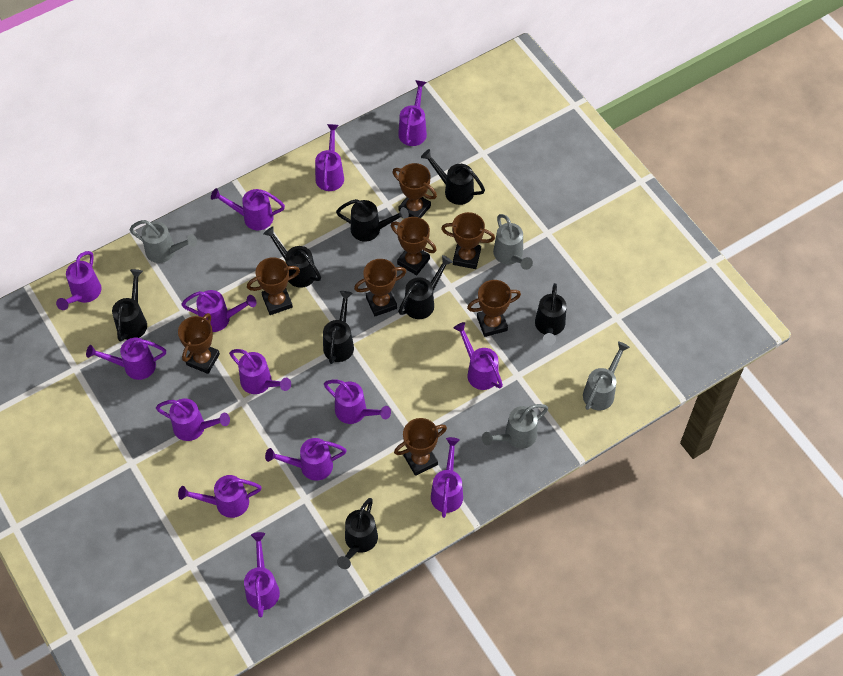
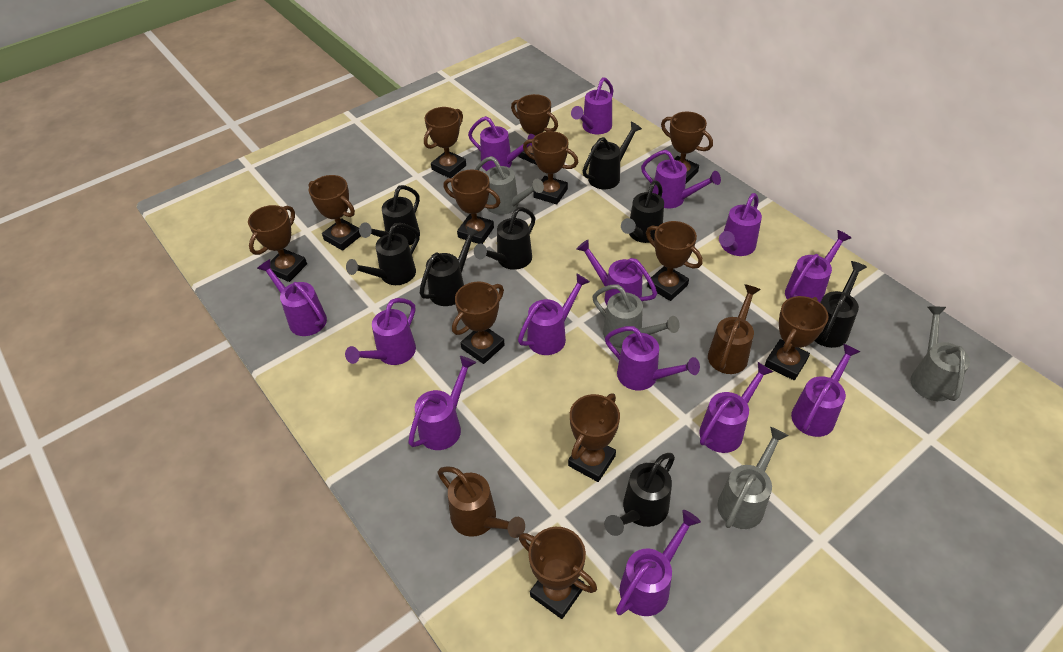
brown trophy: 8 -> 12
brown watering can: 0 -> 2

